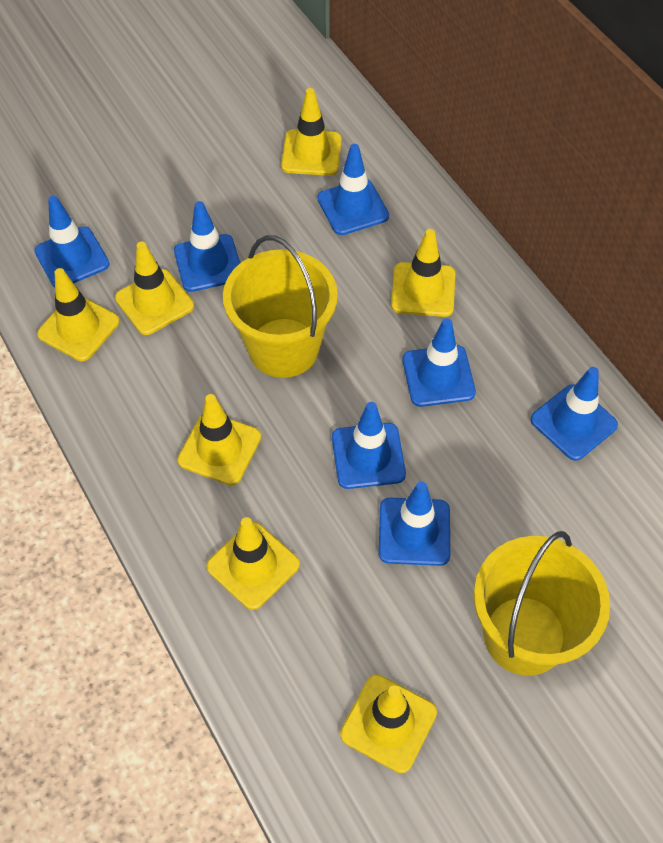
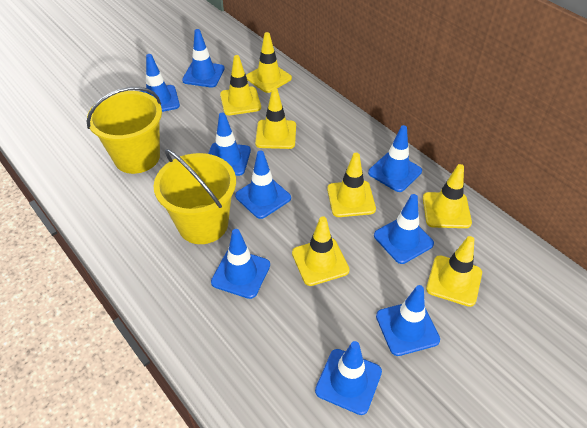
blue traffic cone: 7 -> 9

